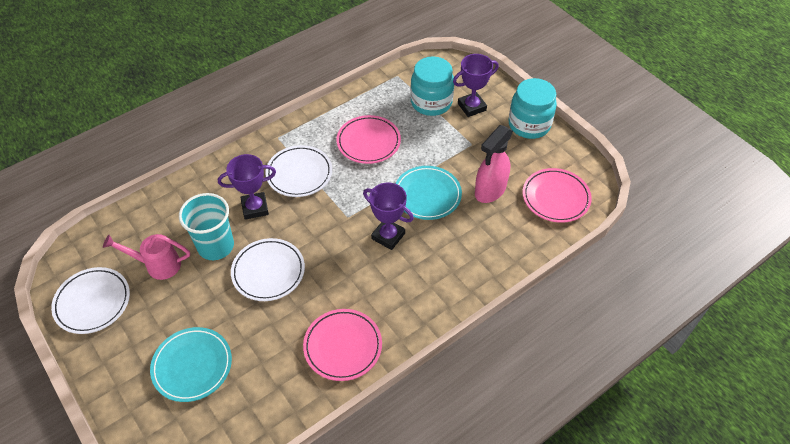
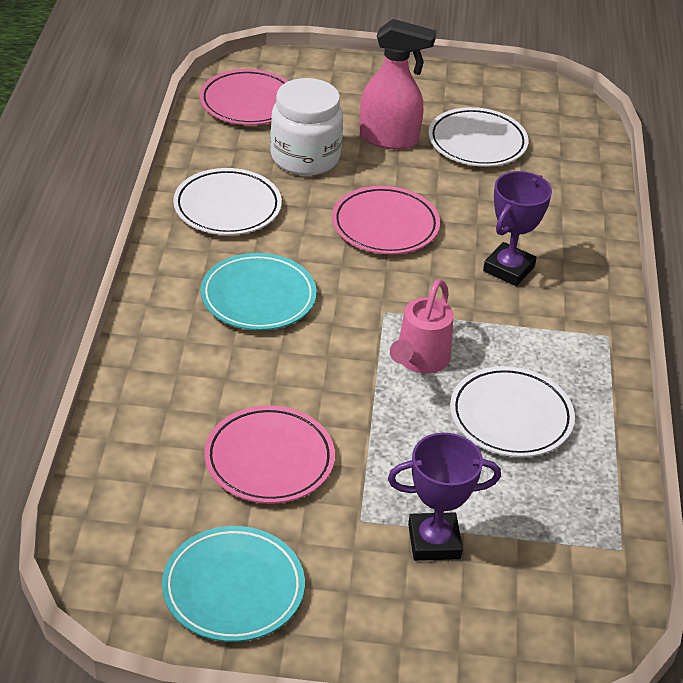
purple trophy: 3 -> 2
turquoise cup: 1 -> 0
turquoise jar: 2 -> 0
white jar: 0 -> 1

